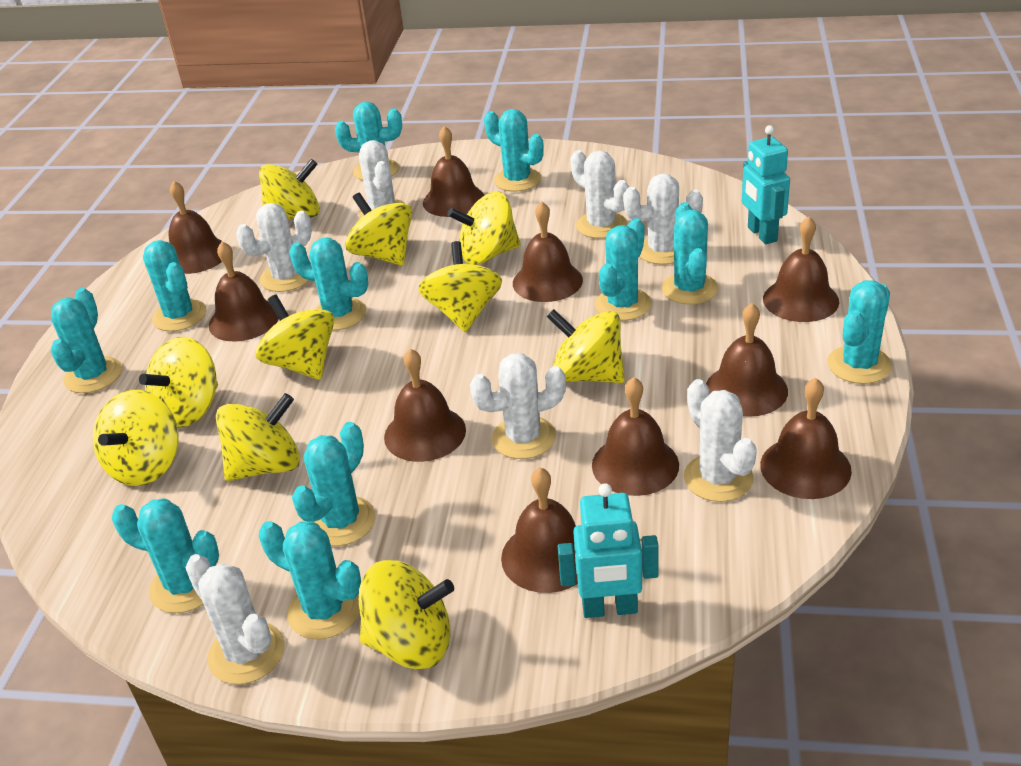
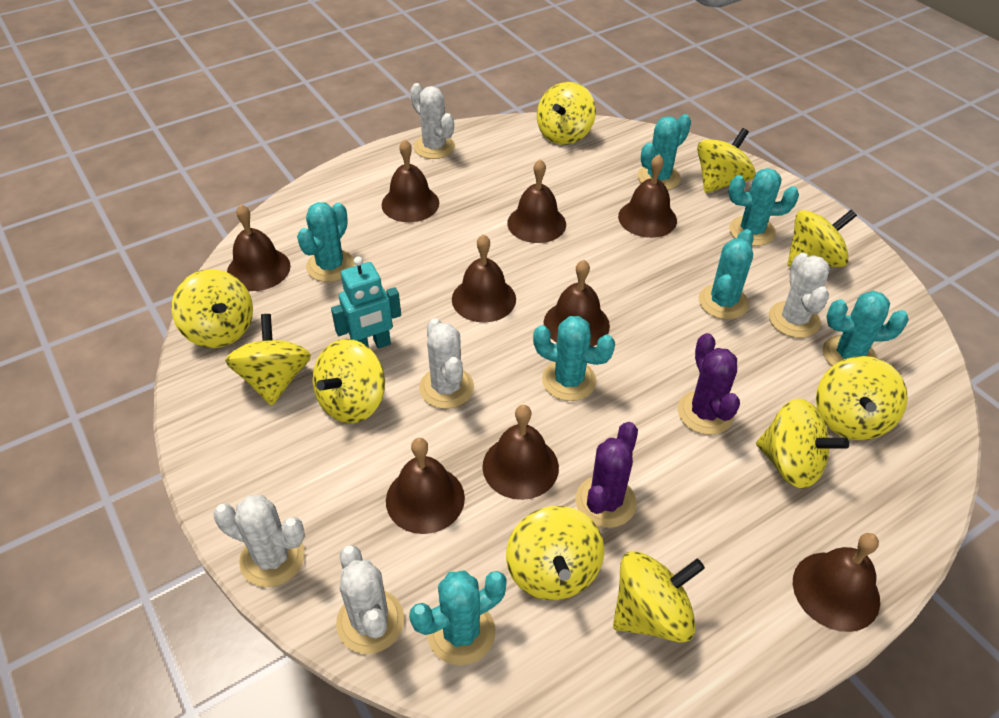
brown bell: 10 -> 9
purple cactus: 0 -> 2
turquoise cactus: 11 -> 7
turquoise robot: 2 -> 1
white cactus: 7 -> 5

